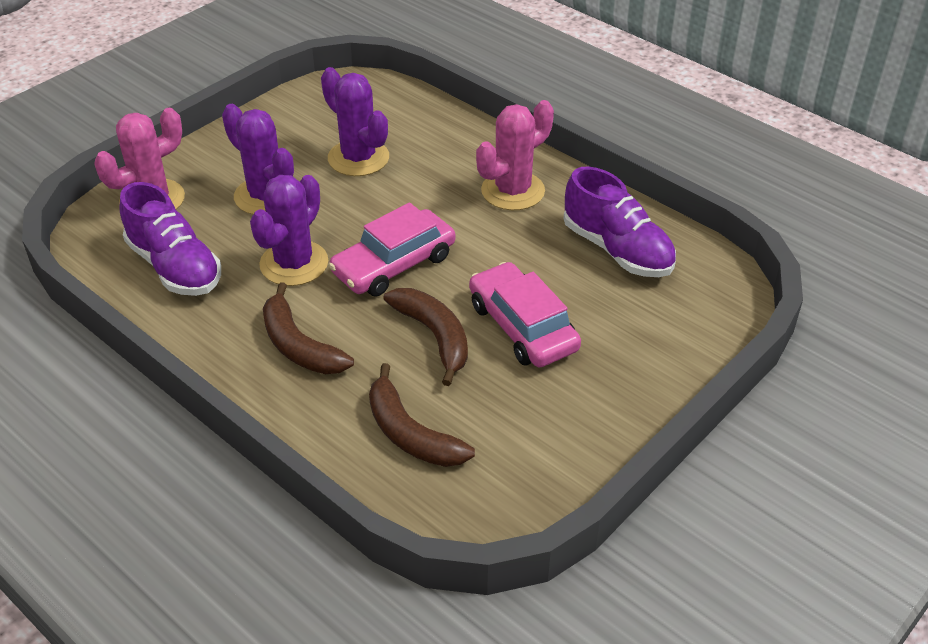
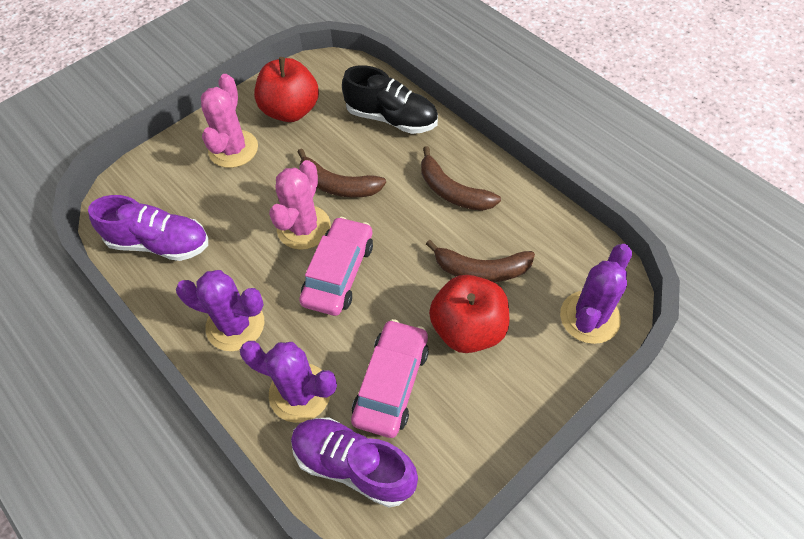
black shoe: 0 -> 1
red apple: 0 -> 2

